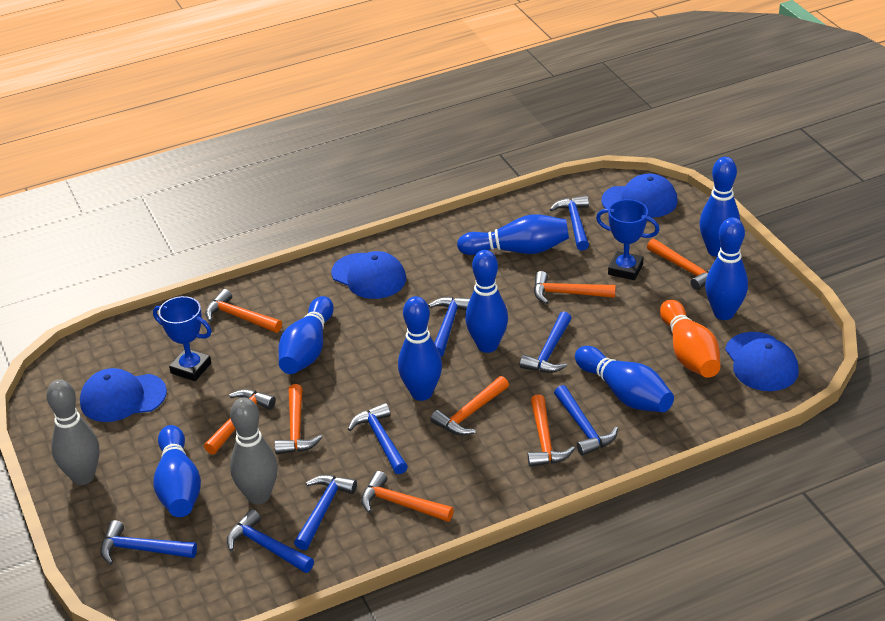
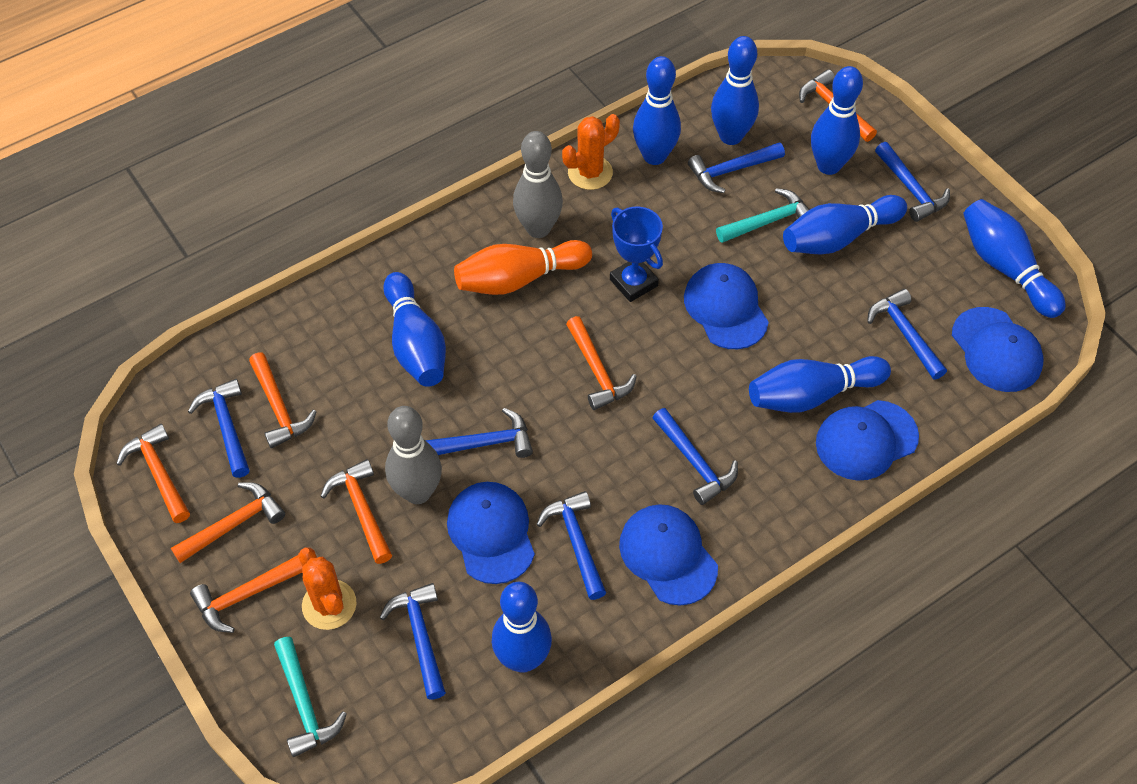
blue cap: 4 -> 5
blue trophy: 2 -> 1
orange cactus: 0 -> 2
orange hammer: 8 -> 7
turquoise hammer: 0 -> 2

